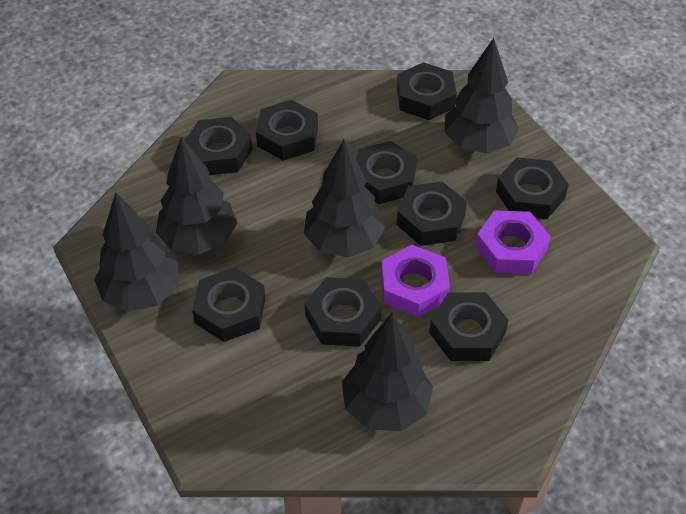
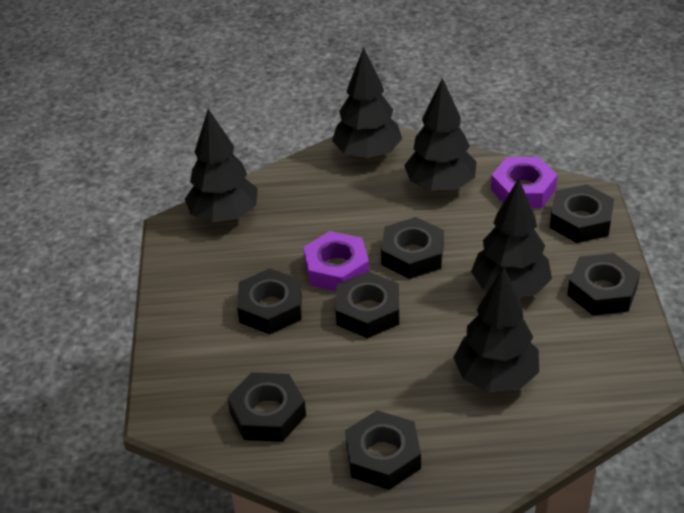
black nut: 9 -> 7

